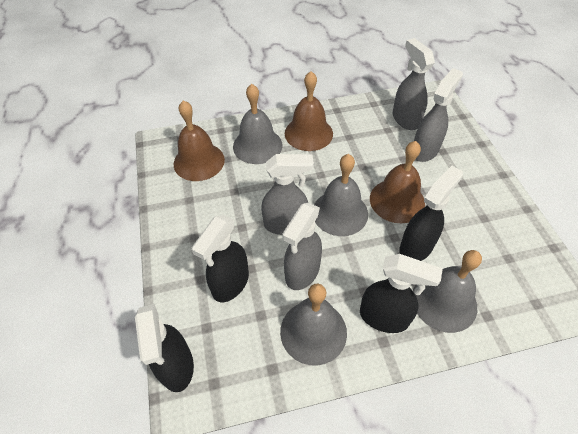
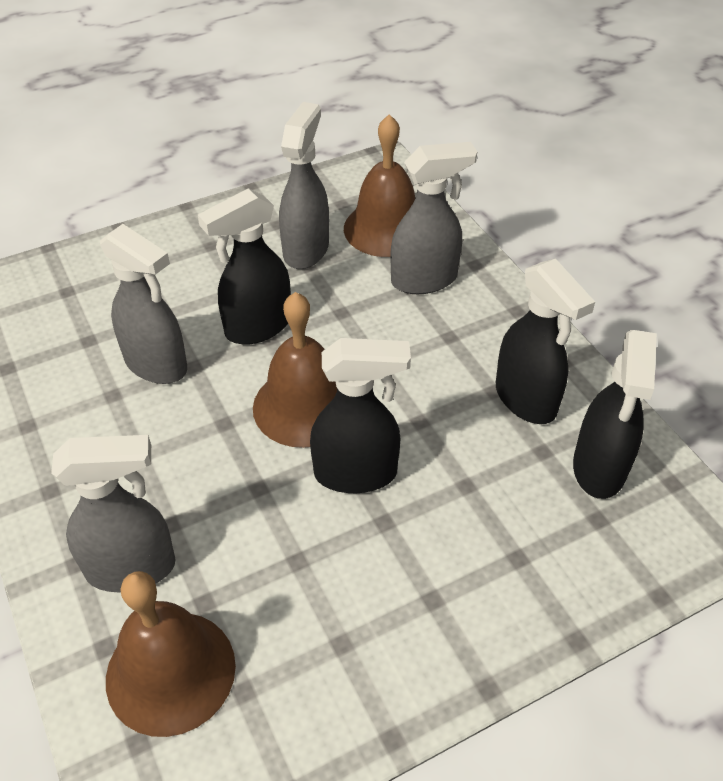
grey bell: 4 -> 0

